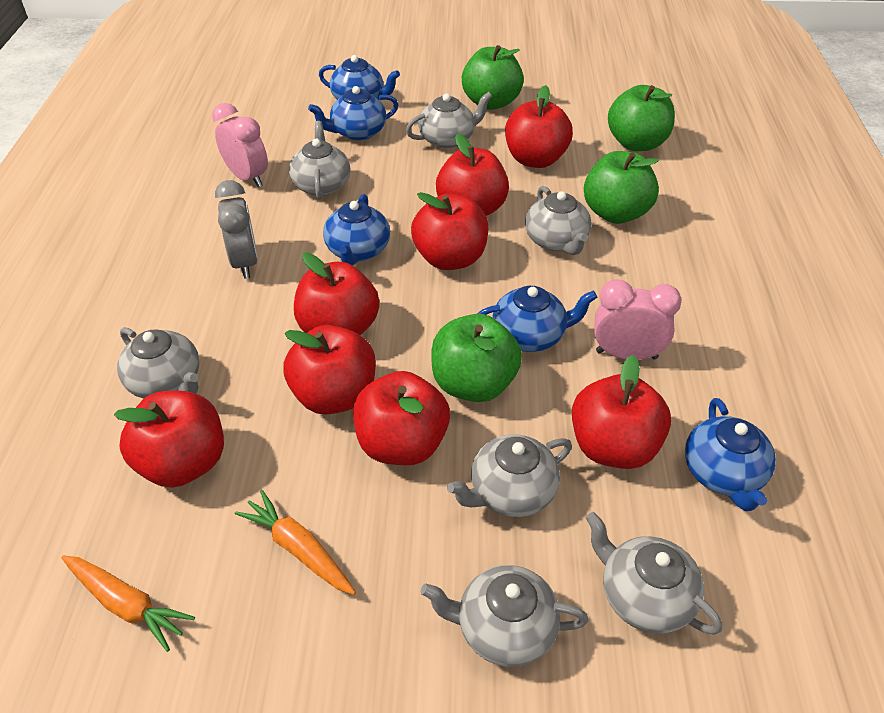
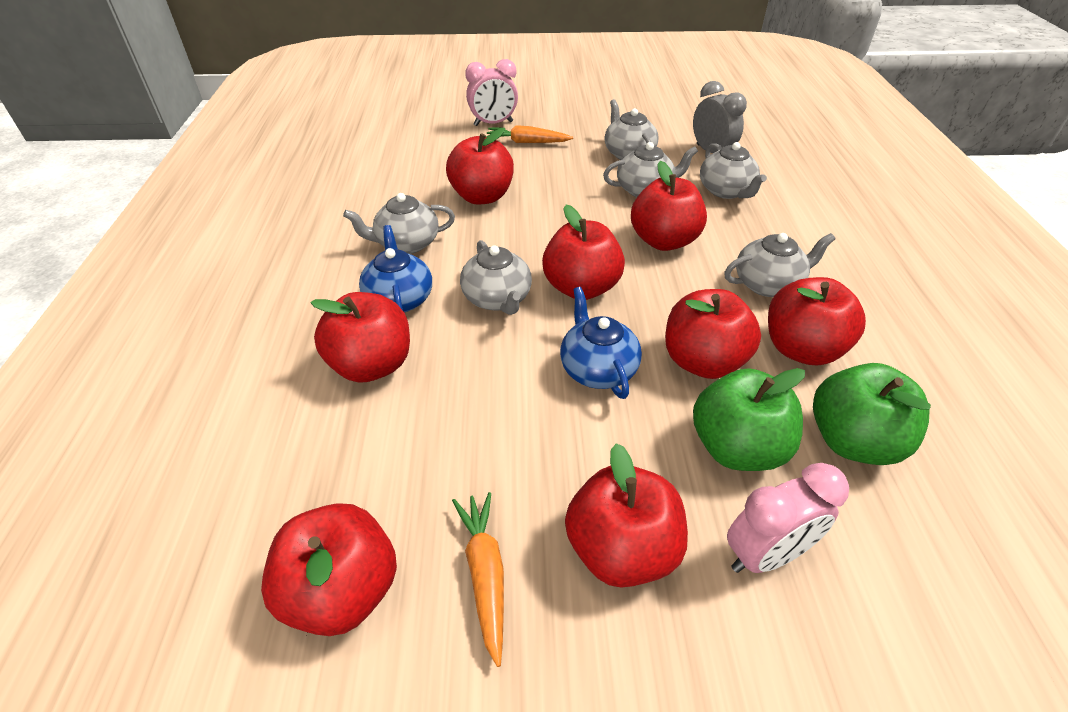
blue teapot: 5 -> 2
green apple: 4 -> 2
grey teapot: 7 -> 6

